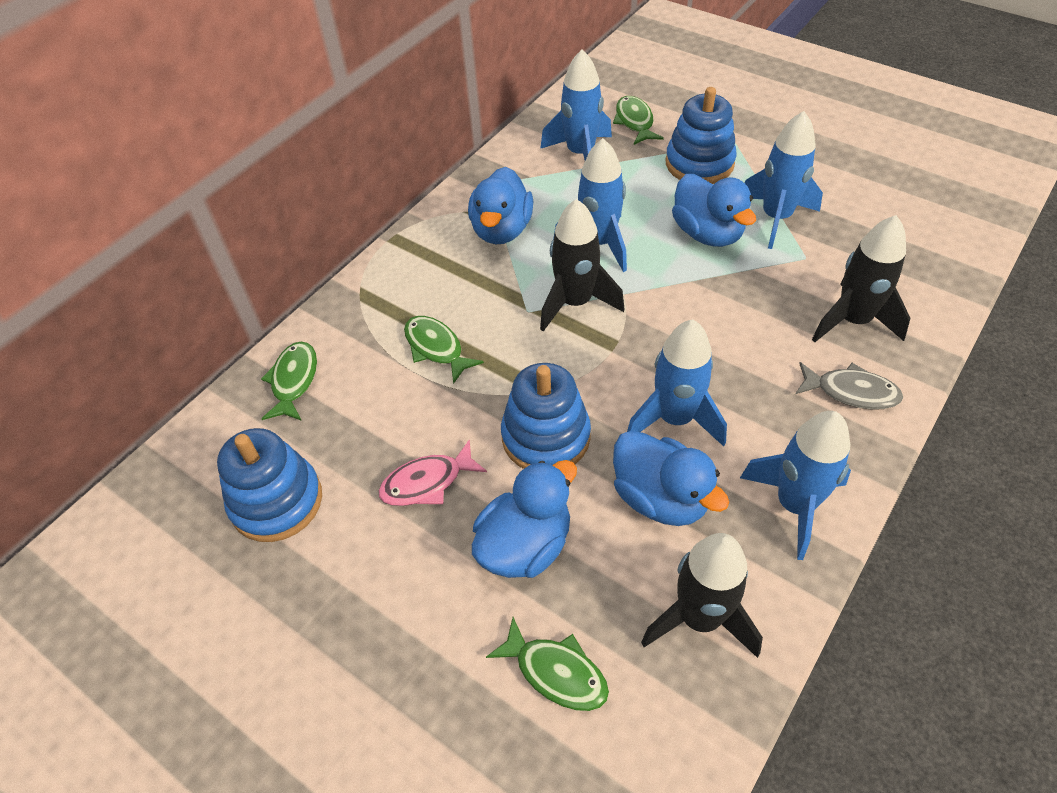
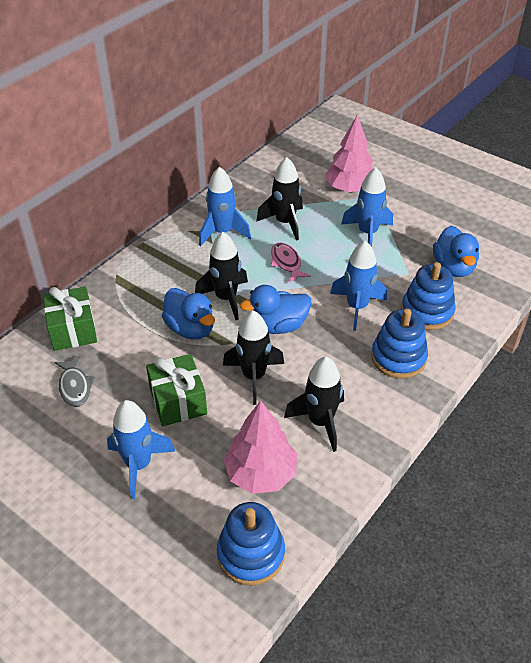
black rocket: 3 -> 4
blue duck: 4 -> 3
blue rocket: 5 -> 4
green fish: 4 -> 0
green gift: 0 -> 2
pink tree: 0 -> 2

